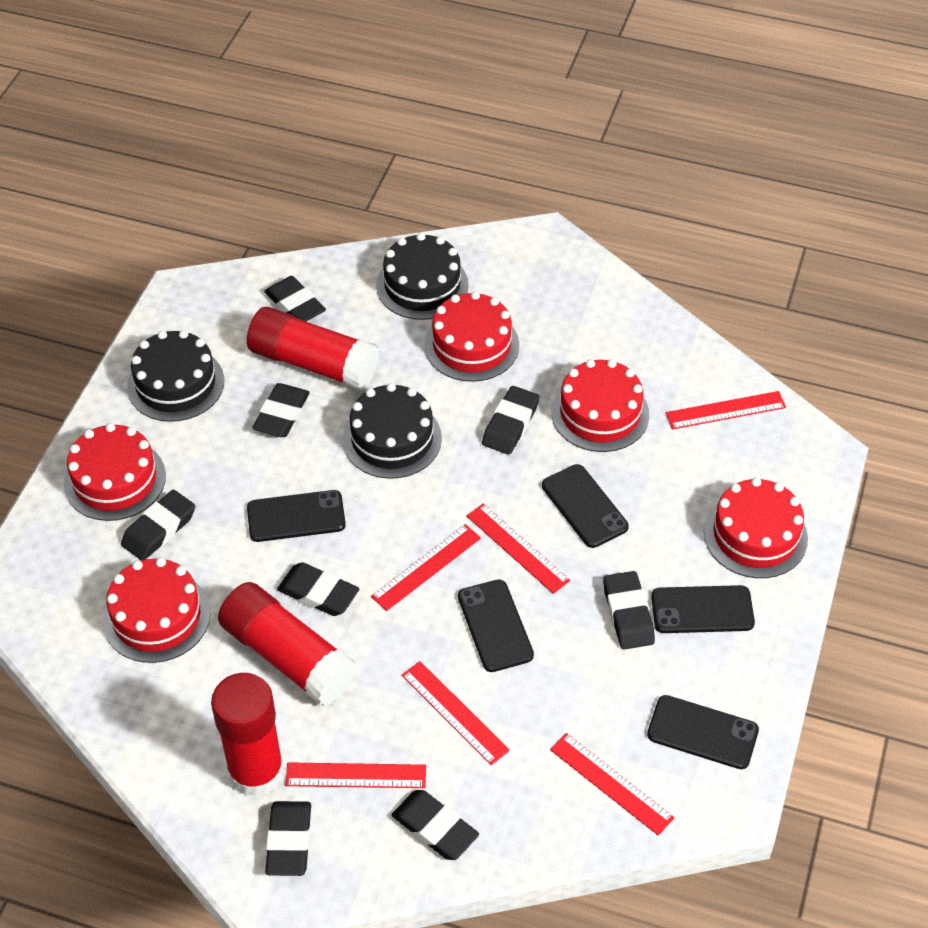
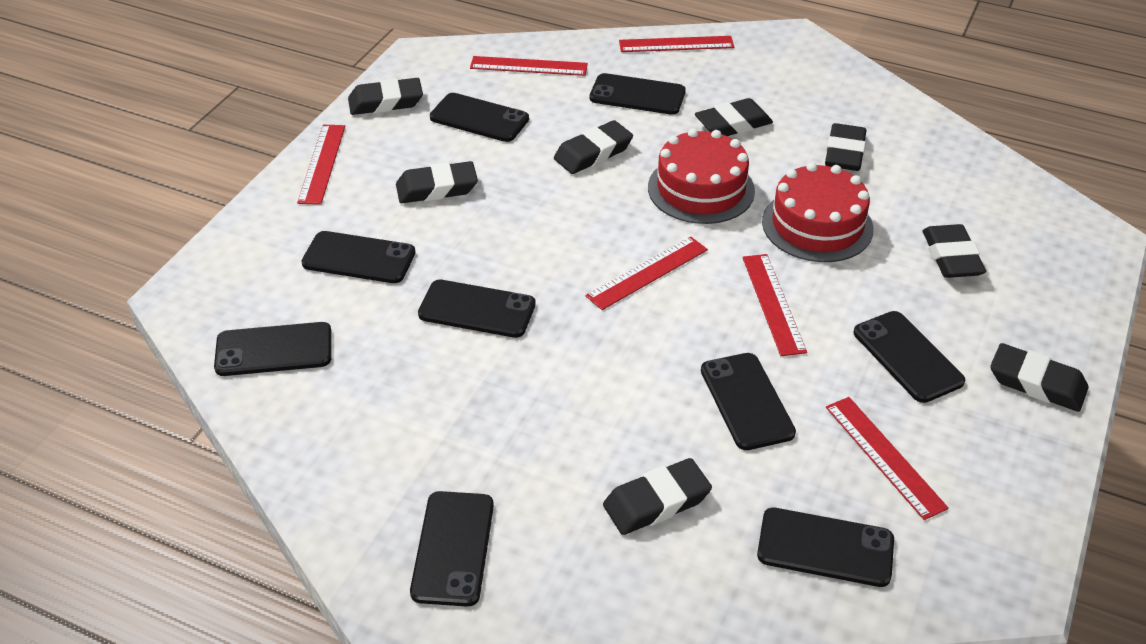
black cake: 3 -> 0
black phone: 5 -> 9
red cake: 5 -> 2
red glue stick: 3 -> 0

